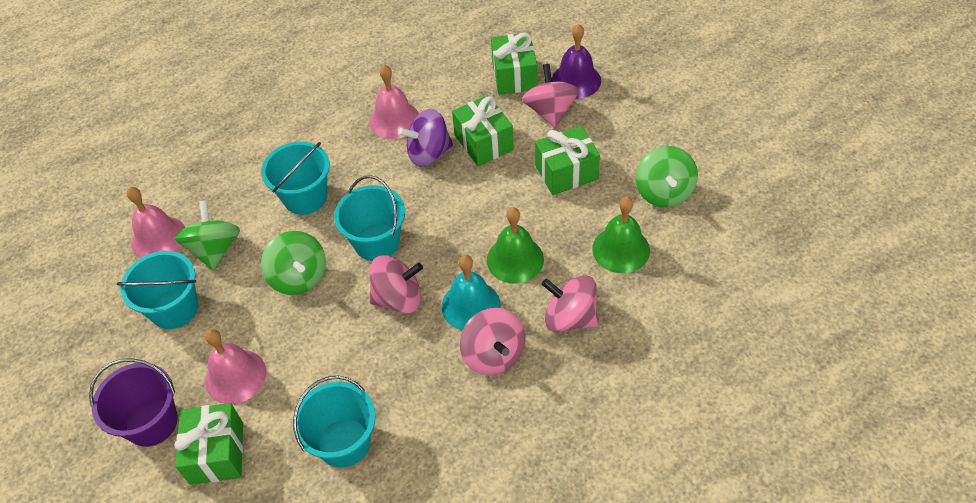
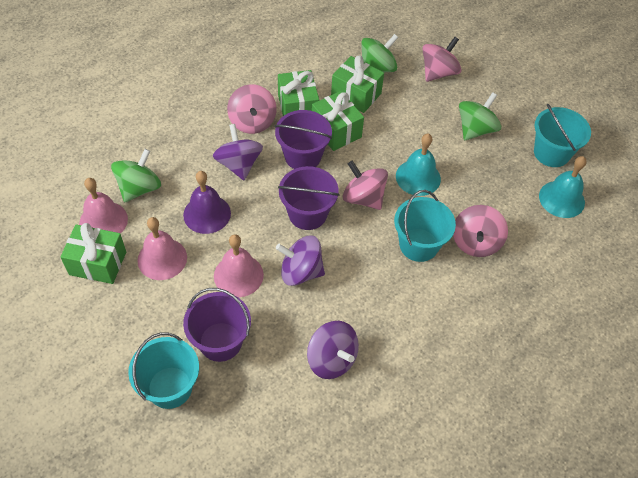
green bell: 2 -> 0
purple bucket: 1 -> 3
purple spinning top: 1 -> 3
turquoise bell: 1 -> 2
turquoise bucket: 4 -> 3

